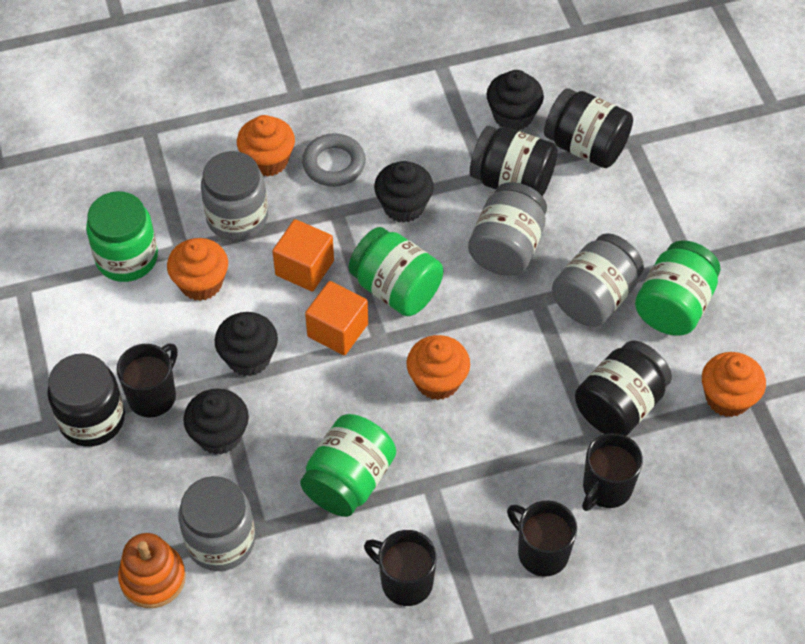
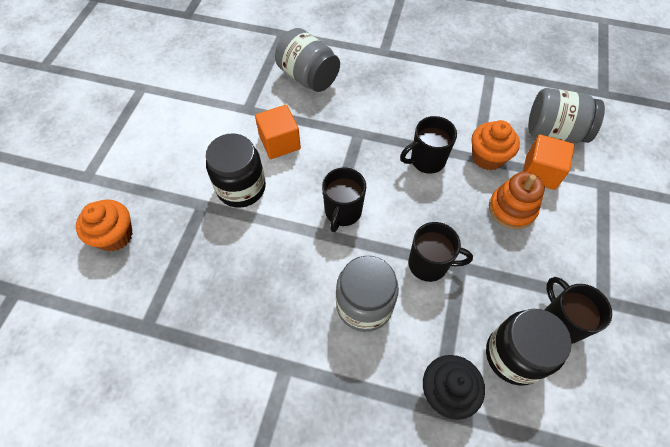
black cupcake: 4 -> 1
black jar: 4 -> 2
green jar: 4 -> 0
grey jar: 4 -> 3
grey ring: 1 -> 0
orange cupcake: 4 -> 2

